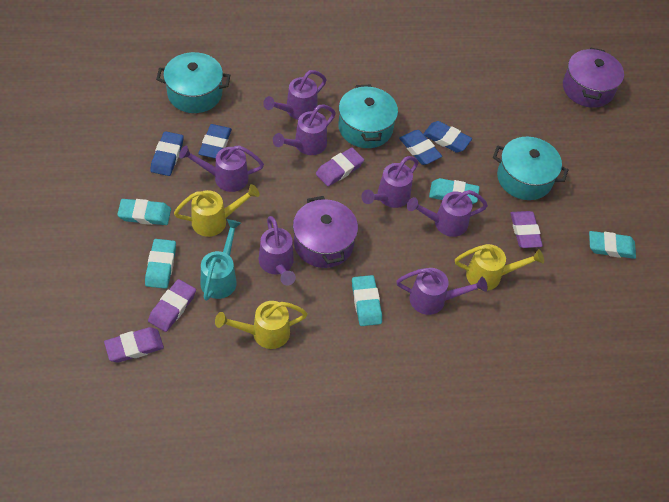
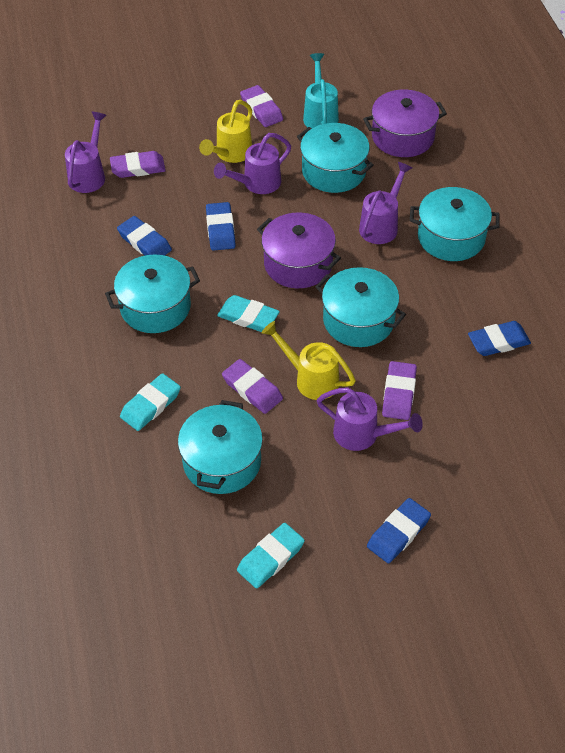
purple watering can: 7 -> 4
turquoise eraser: 5 -> 3
turquoise pot: 3 -> 5
yellow watering can: 3 -> 2

